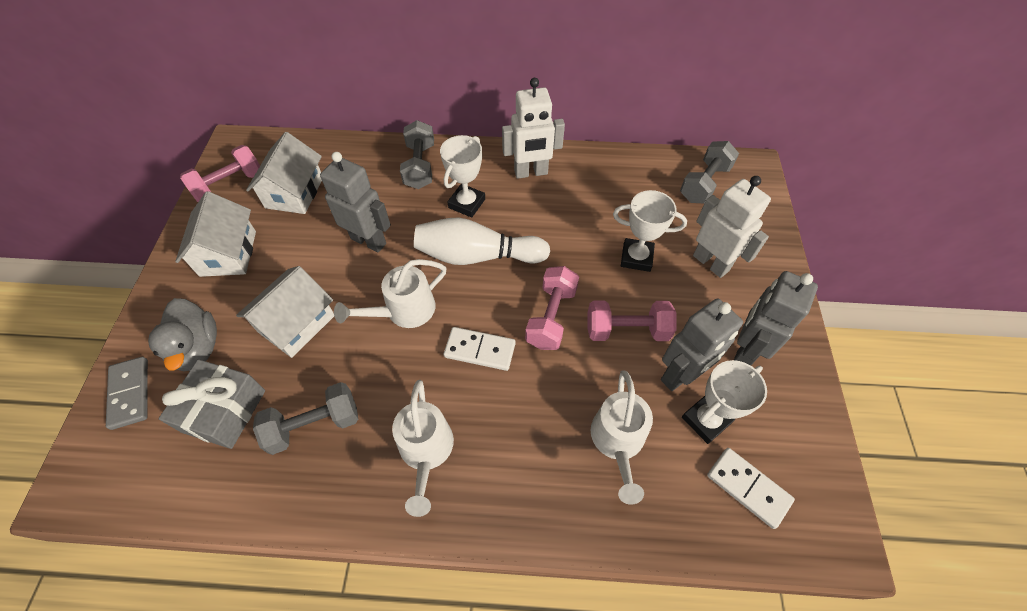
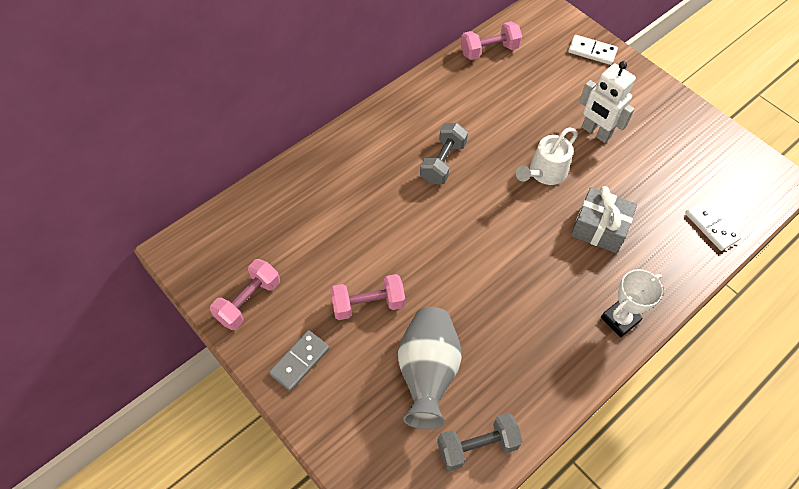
grey duck: 1 -> 0
grey dumbbell: 3 -> 2
grey robot: 3 -> 0
grey vase: 0 -> 1
white bowling pin: 1 -> 0
white house: 3 -> 0
white robot: 2 -> 1
white trophy: 3 -> 1
white watering can: 3 -> 1

